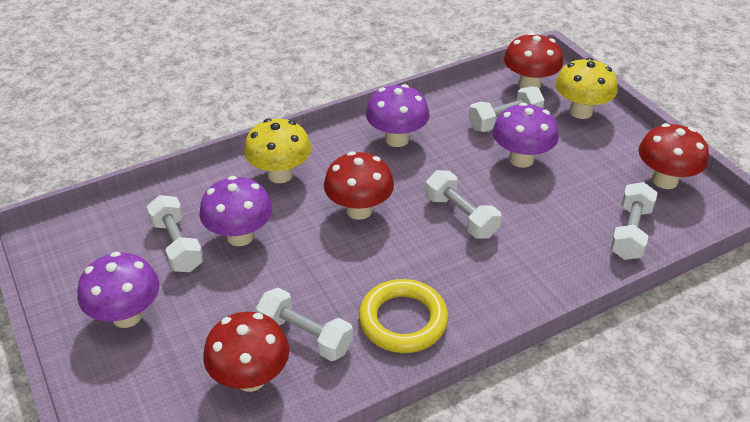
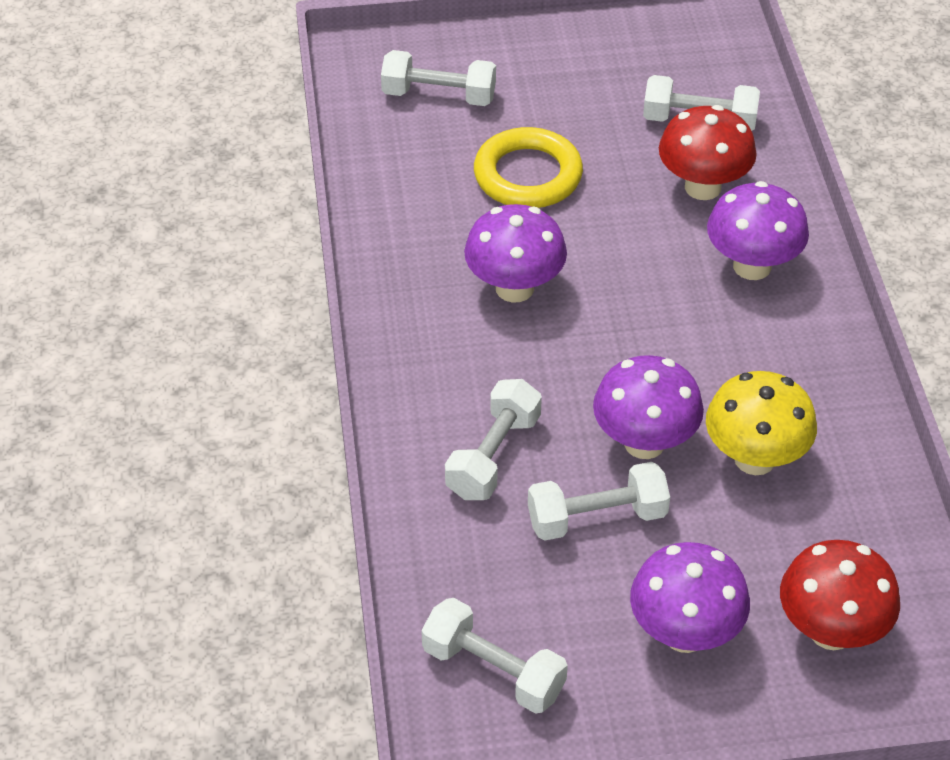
red mushroom: 4 -> 2
yellow mushroom: 2 -> 1

